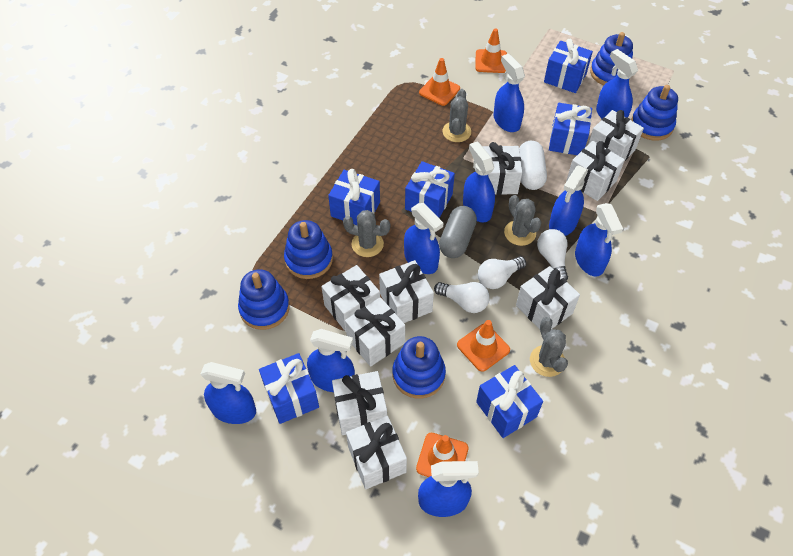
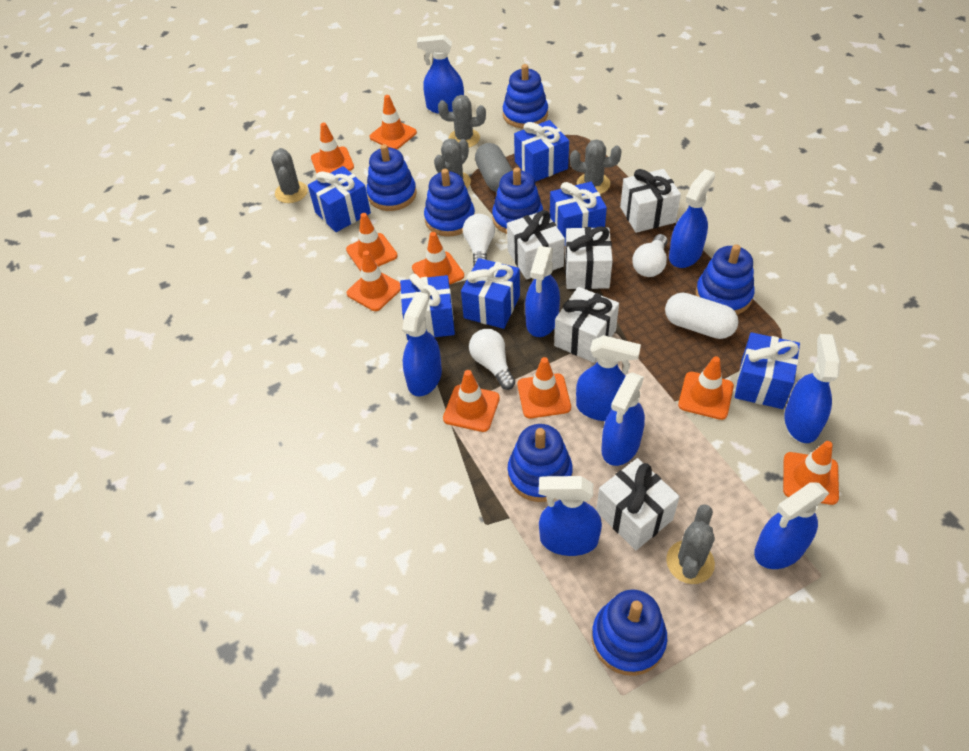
blue stacking toy: 5 -> 7
grey cactus: 4 -> 5
orange traffic cone: 4 -> 9
white gift: 9 -> 5

